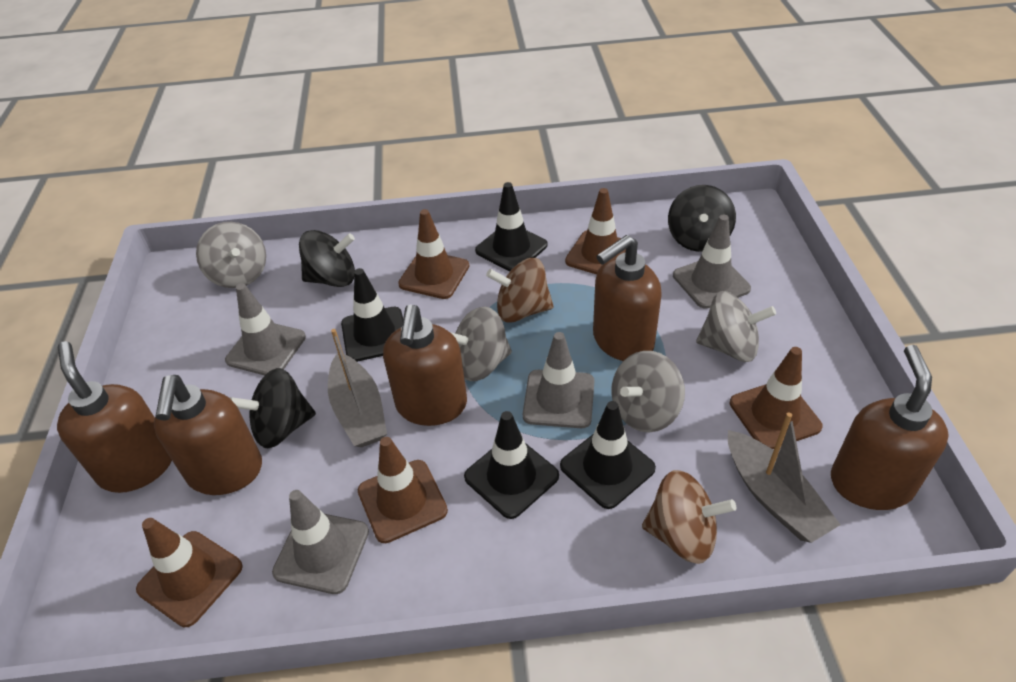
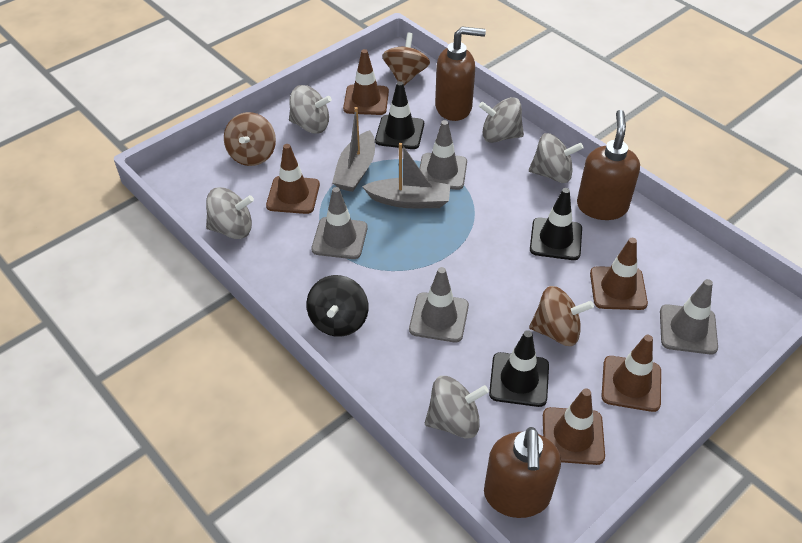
black spinning top: 3 -> 1
black traffic cone: 4 -> 3
brown soap dispenser: 5 -> 3
brown spinning top: 2 -> 3
grey spinning top: 4 -> 5

